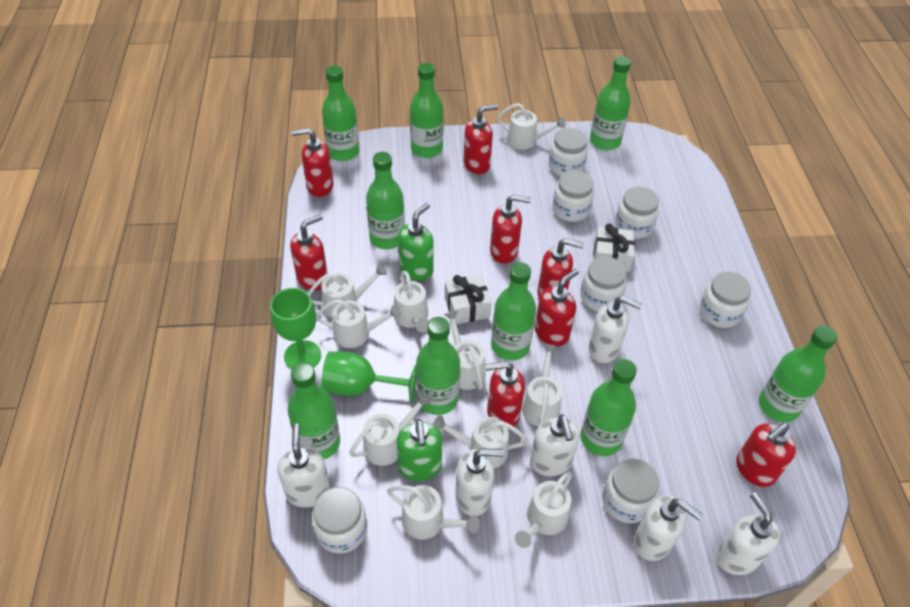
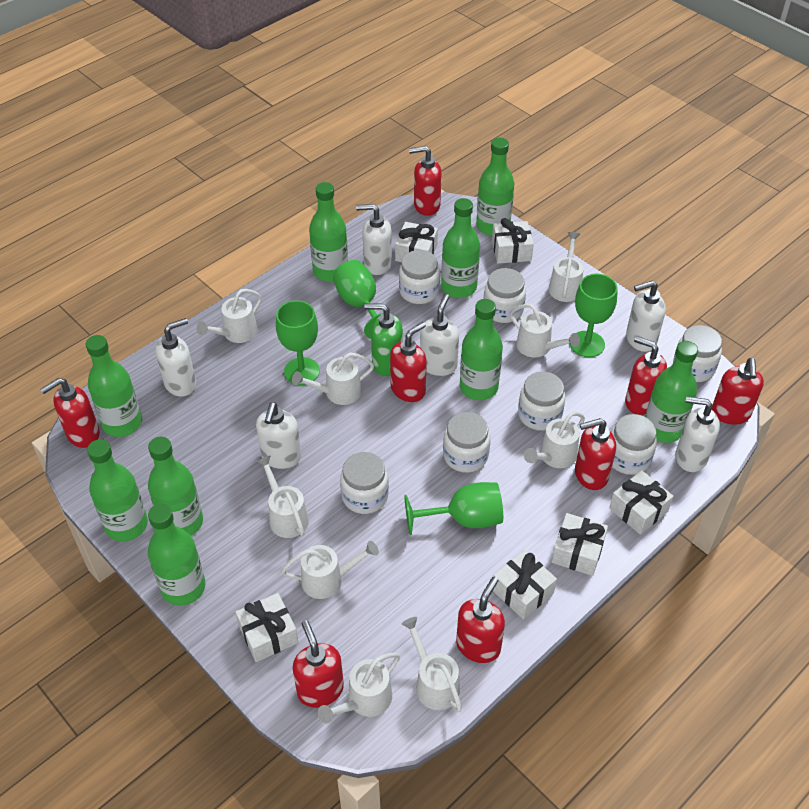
green goblet: 2 -> 4
green soap dispenser: 2 -> 1
white gift: 2 -> 6
white watering can: 10 -> 9

